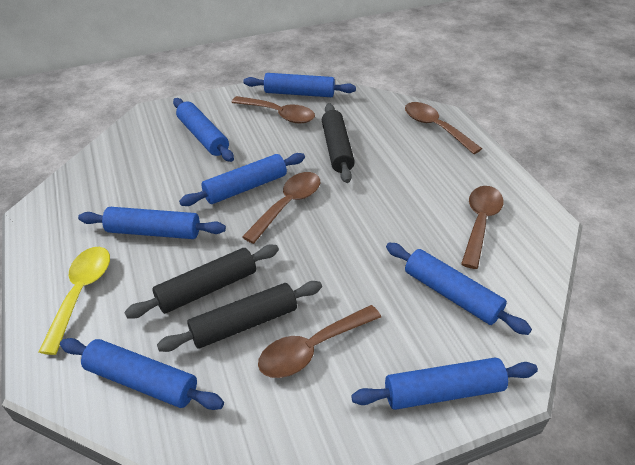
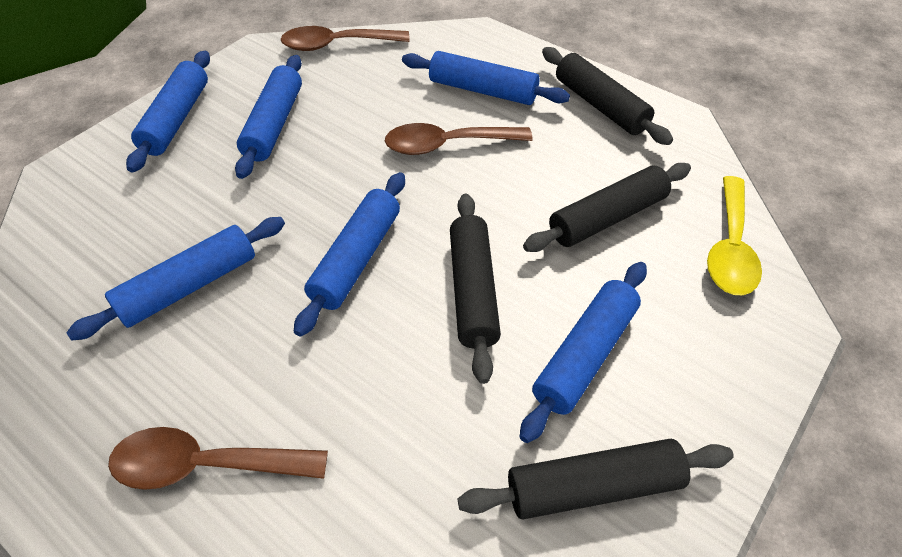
black rolling pin: 3 -> 4
blue rolling pin: 7 -> 6
brown spoon: 5 -> 3

